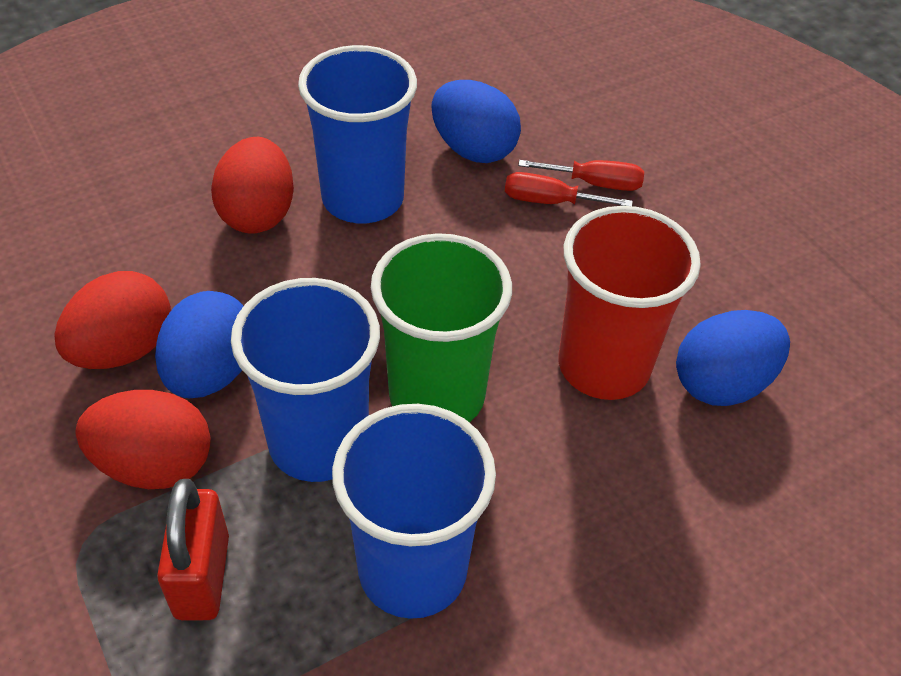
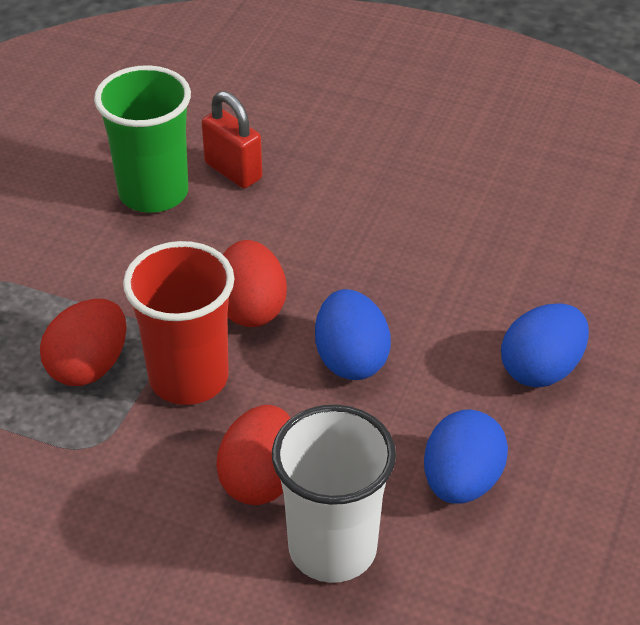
blue cup: 3 -> 0
red screwdriver: 2 -> 0
white cup: 0 -> 1

